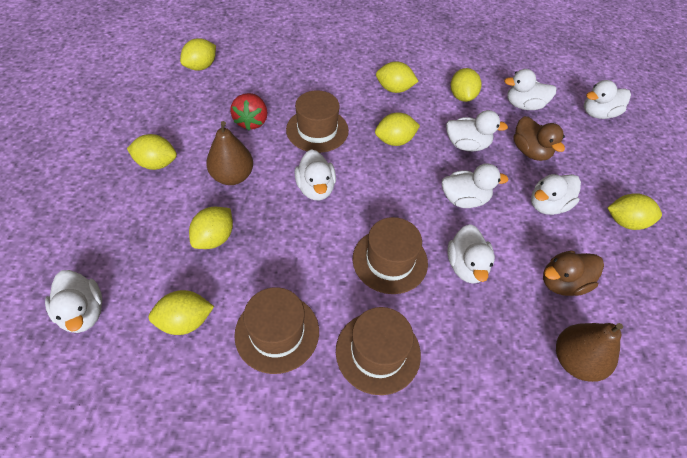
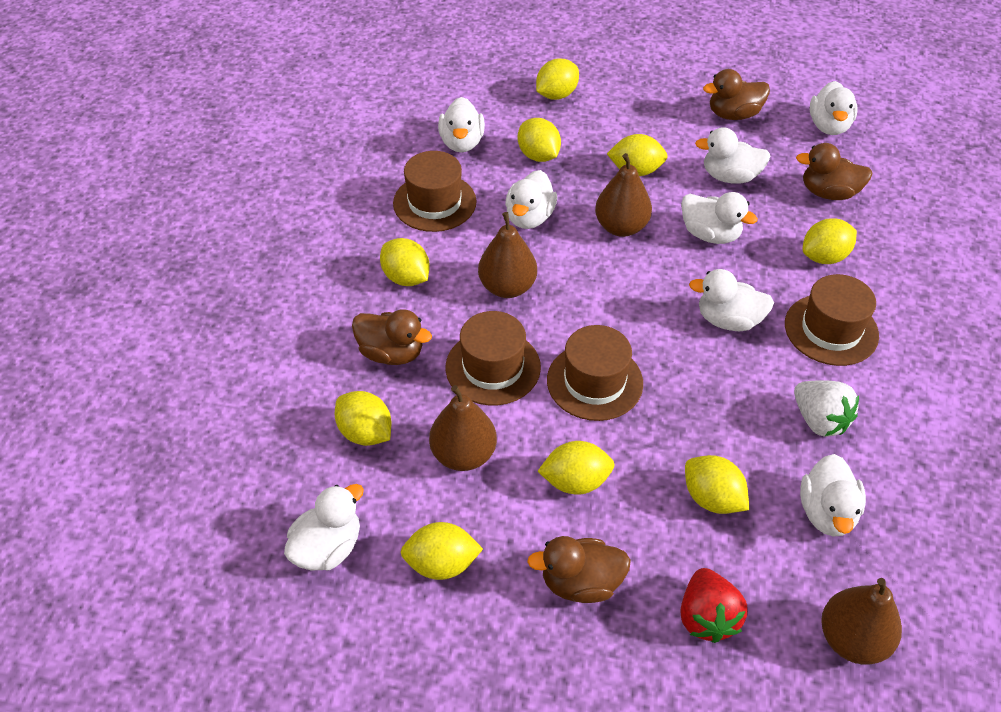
brown duck: 2 -> 4
brown pear: 2 -> 4
white strawberry: 0 -> 1
yellow lemon: 8 -> 9

